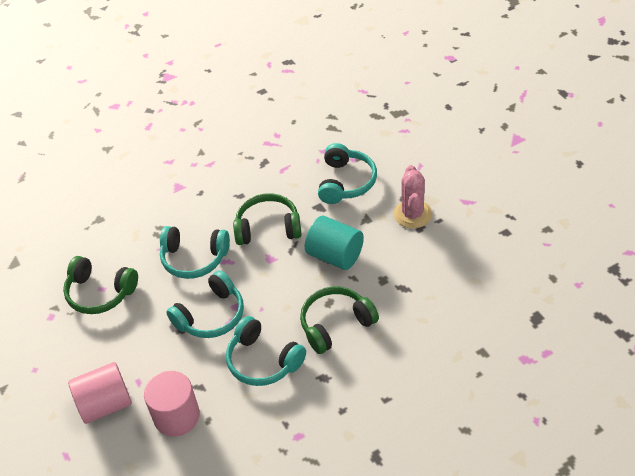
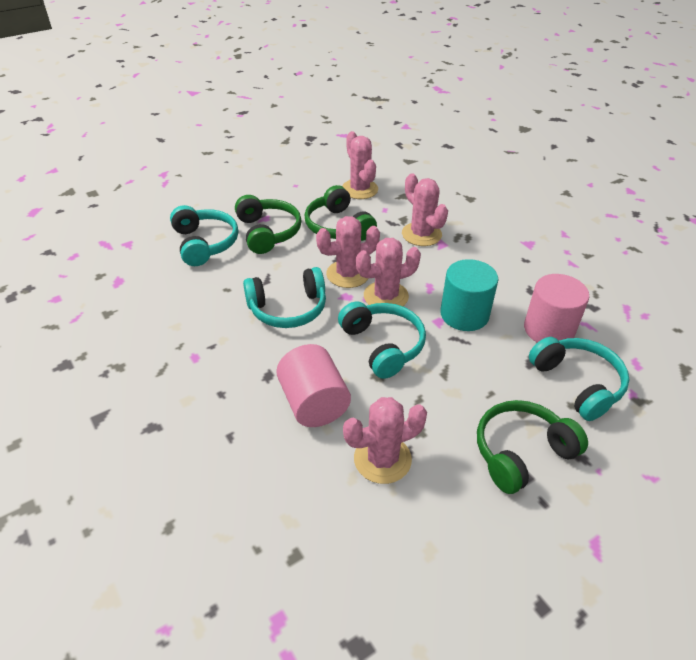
pink cactus: 1 -> 5

